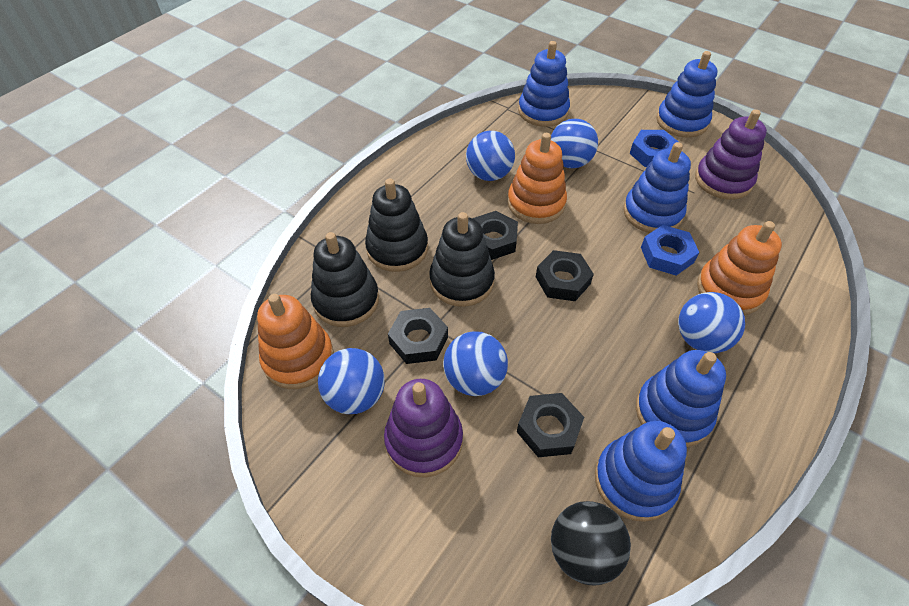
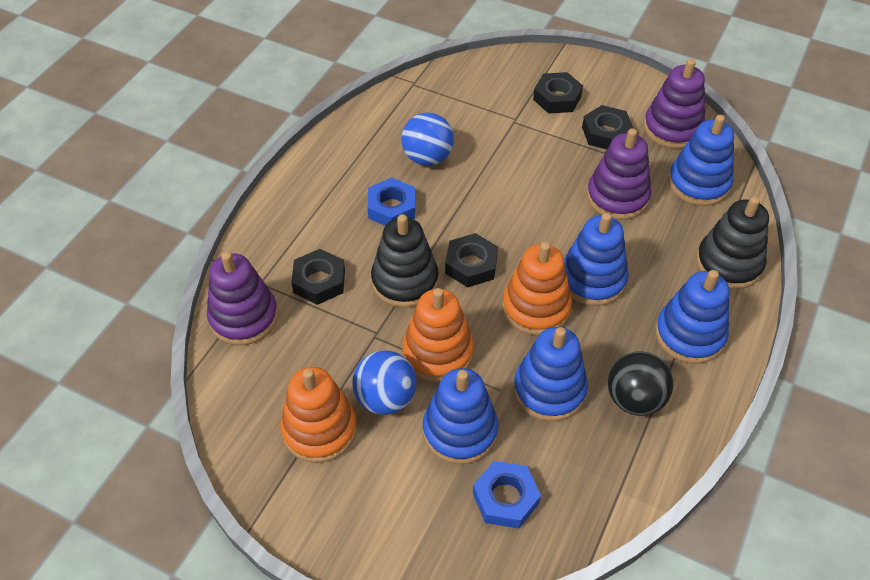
black stacking toy: 3 -> 2
blue ball: 5 -> 2
purple stacking toy: 2 -> 3

